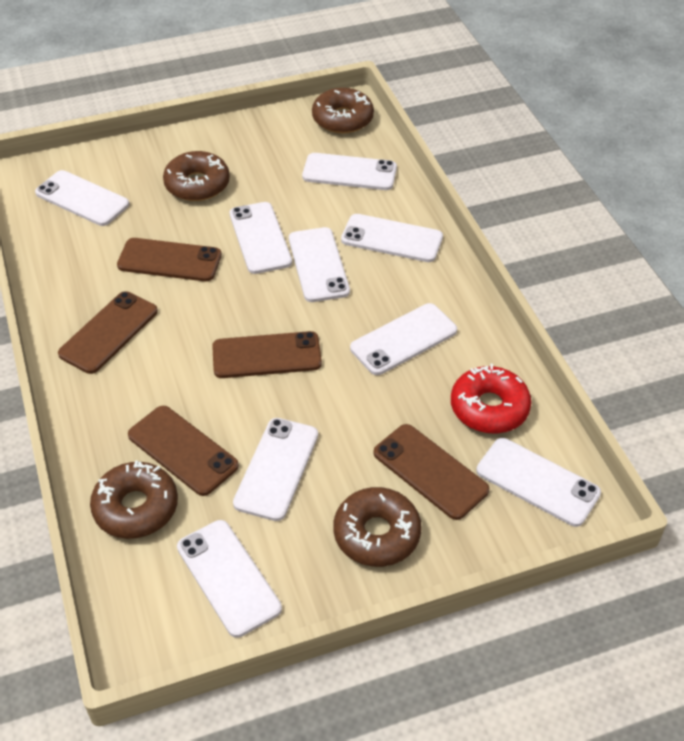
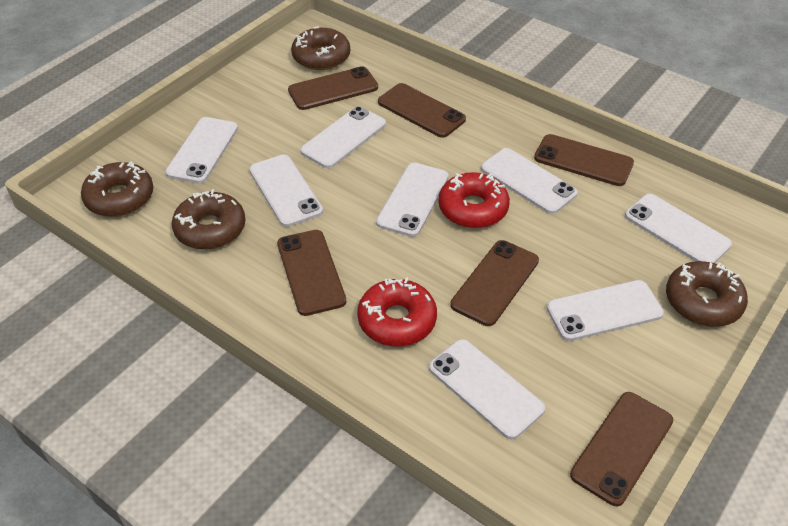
brown phone: 5 -> 6
red donut: 1 -> 2
white phone: 9 -> 8

